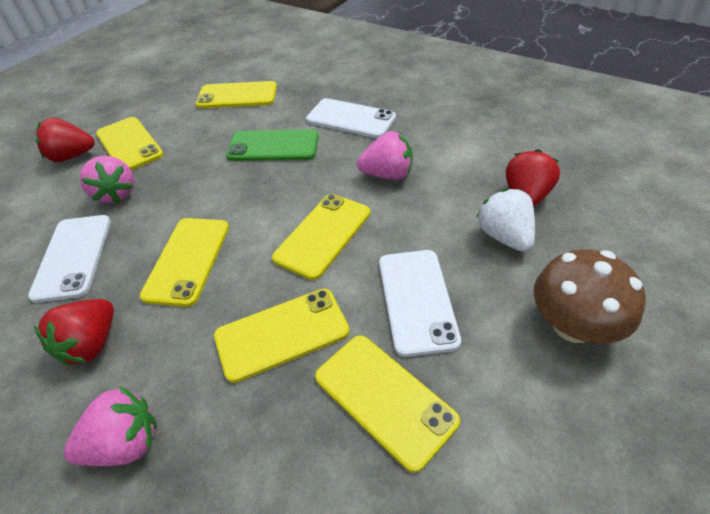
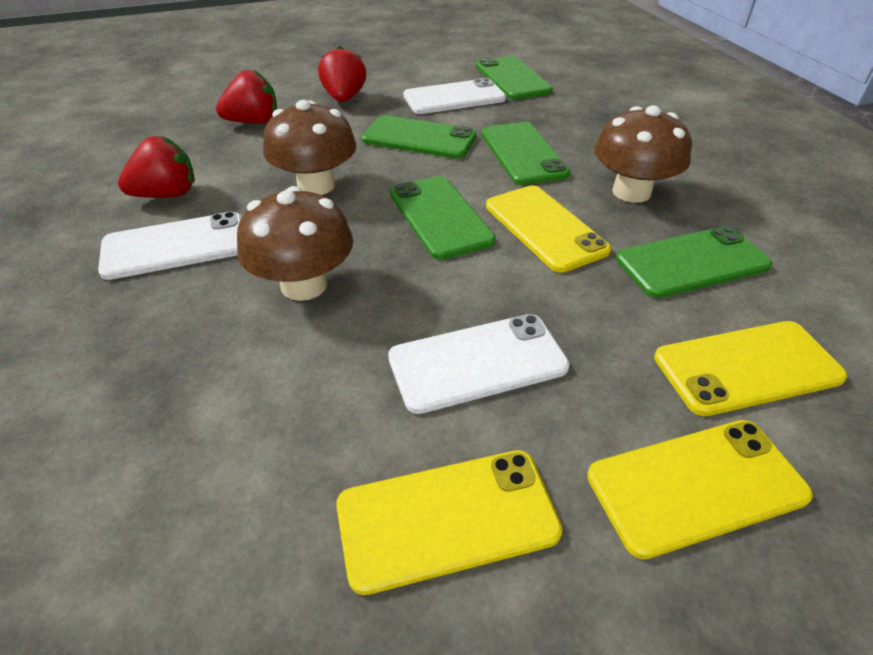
brown mushroom: 1 -> 3
green phone: 1 -> 5
pink strawberry: 3 -> 0
white strawberry: 1 -> 0
yellow phone: 6 -> 4

